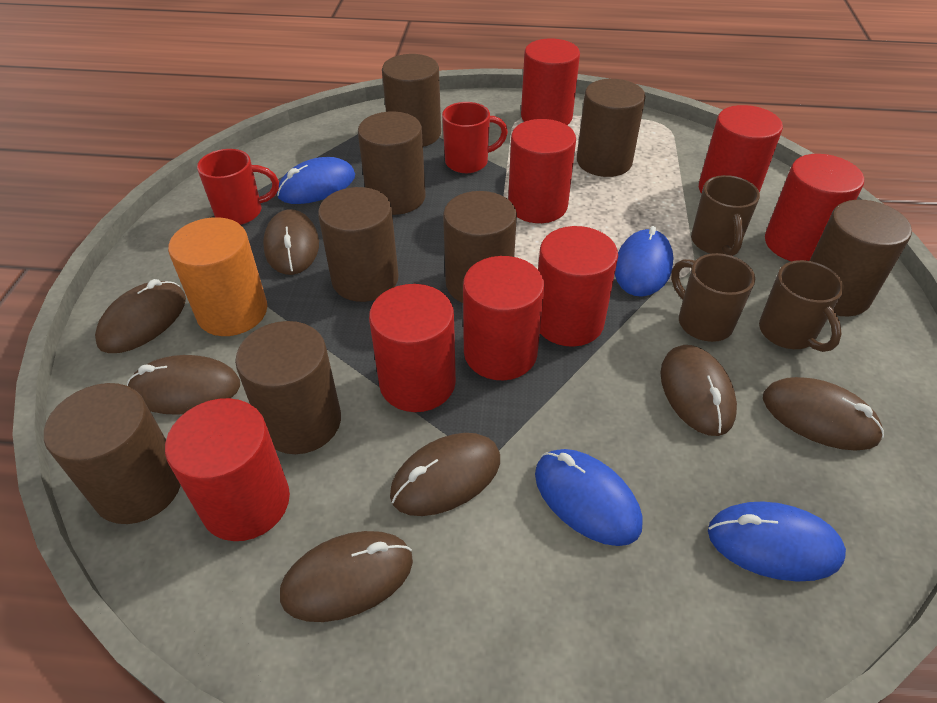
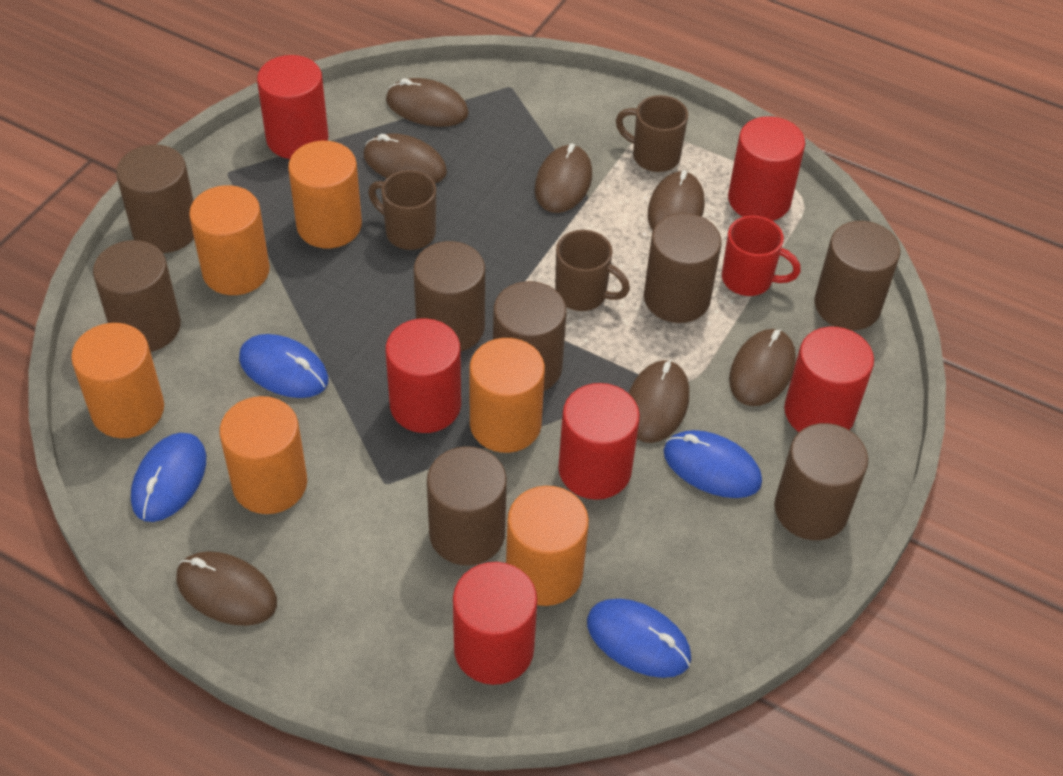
orange cylinder: 1 -> 6
red cylinder: 8 -> 6
red mug: 2 -> 1

